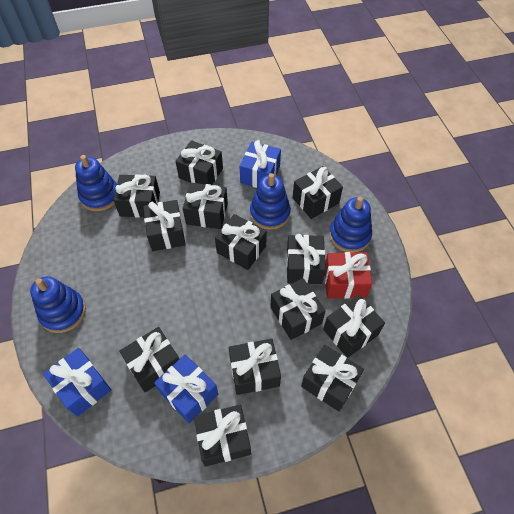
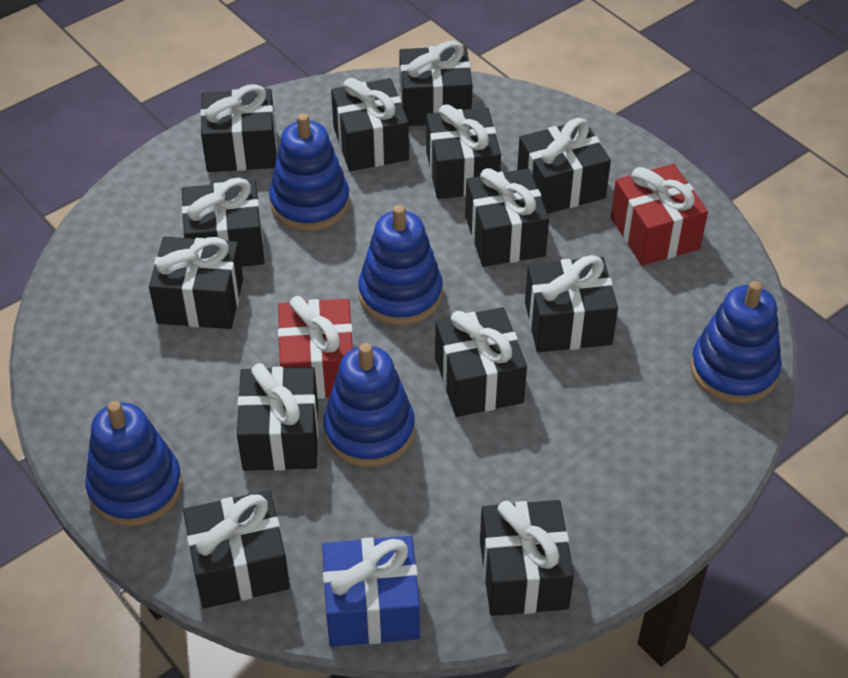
blue gift: 3 -> 1
blue stacking toy: 4 -> 5
red gift: 1 -> 2

